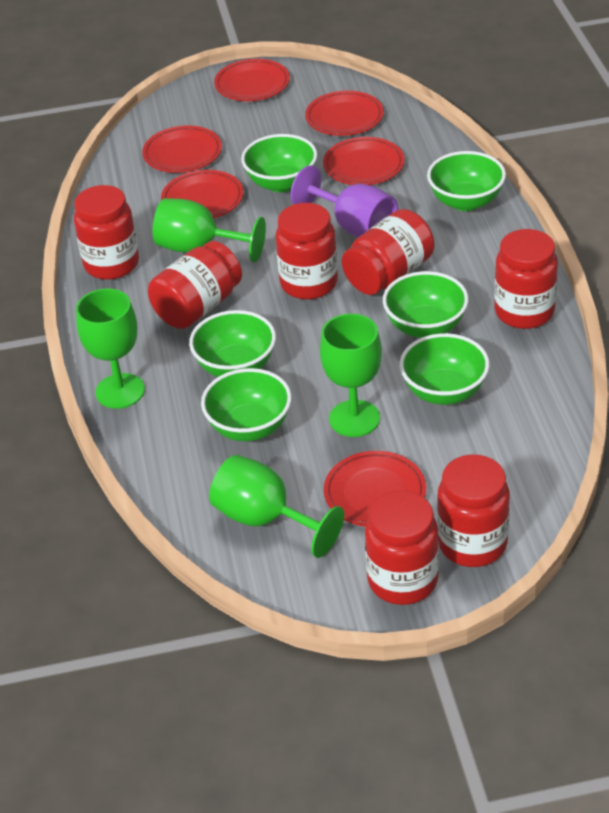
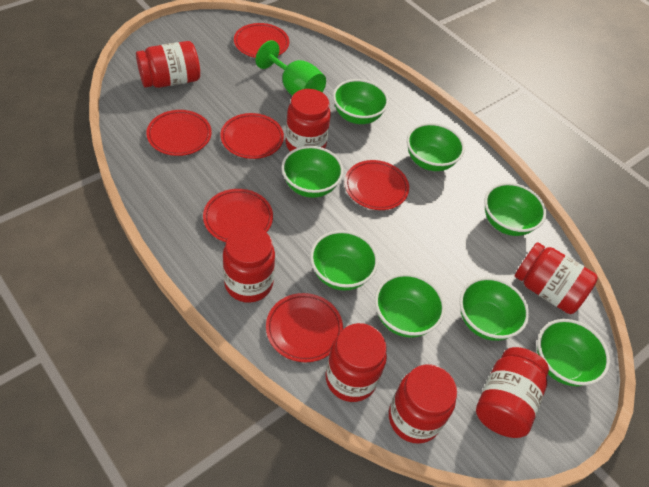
green bowl: 6 -> 8
green goblet: 4 -> 1
purple goblet: 1 -> 0

